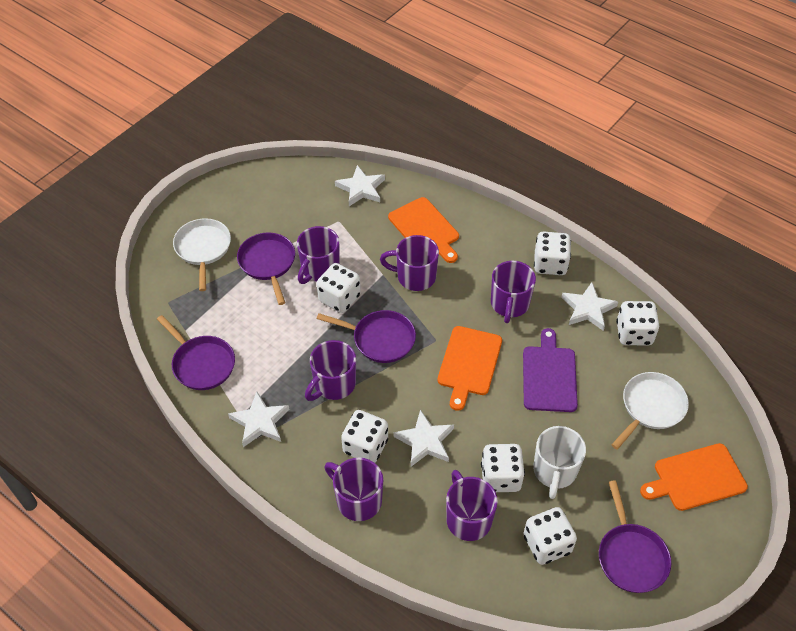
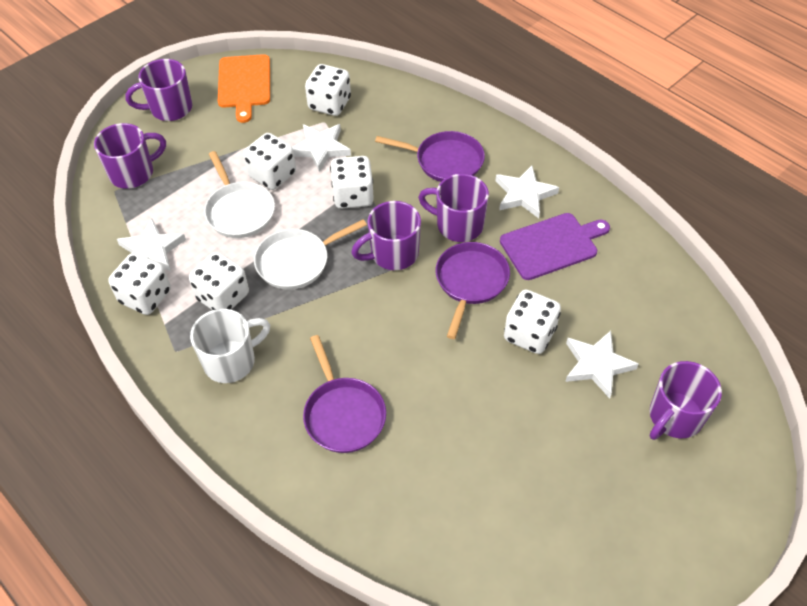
orange cutting board: 3 -> 1
purple mug: 6 -> 5
purple pan: 4 -> 3

